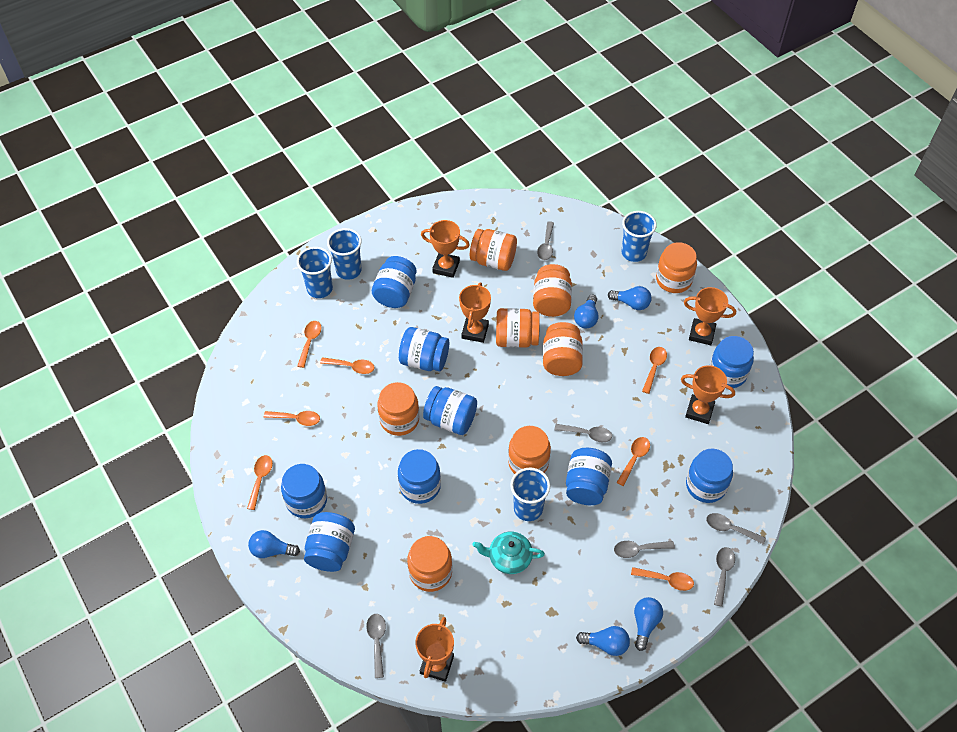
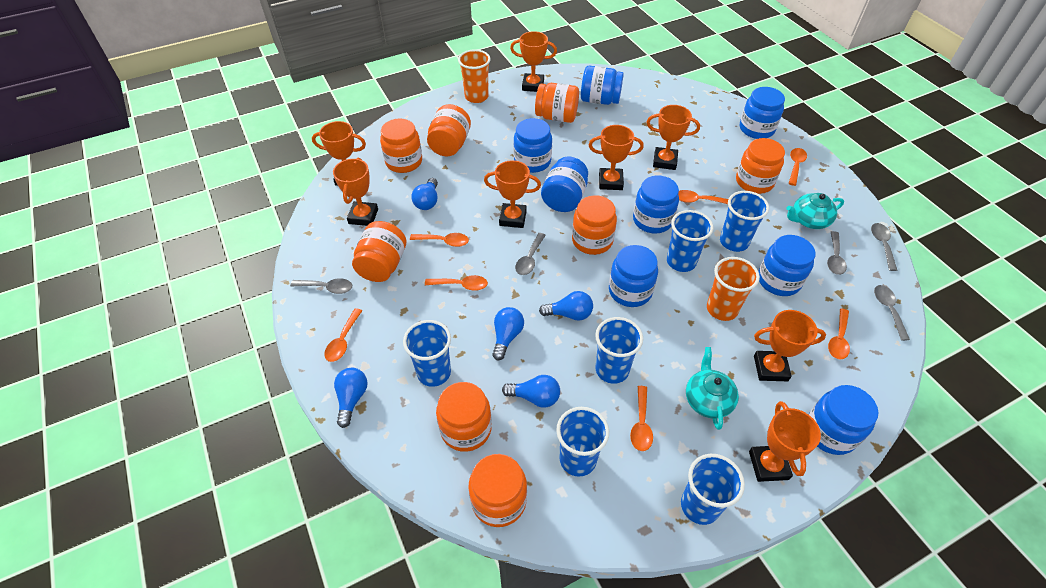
blue cup: 4 -> 6
blue jar: 9 -> 8
grey spoon: 6 -> 5
orange cup: 0 -> 2
orange trophy: 5 -> 8
turquoise teapot: 1 -> 2

